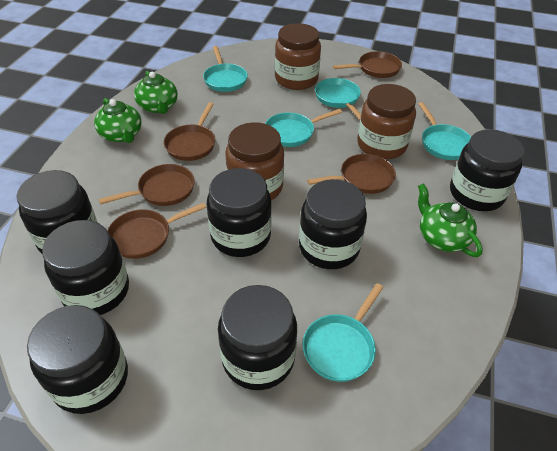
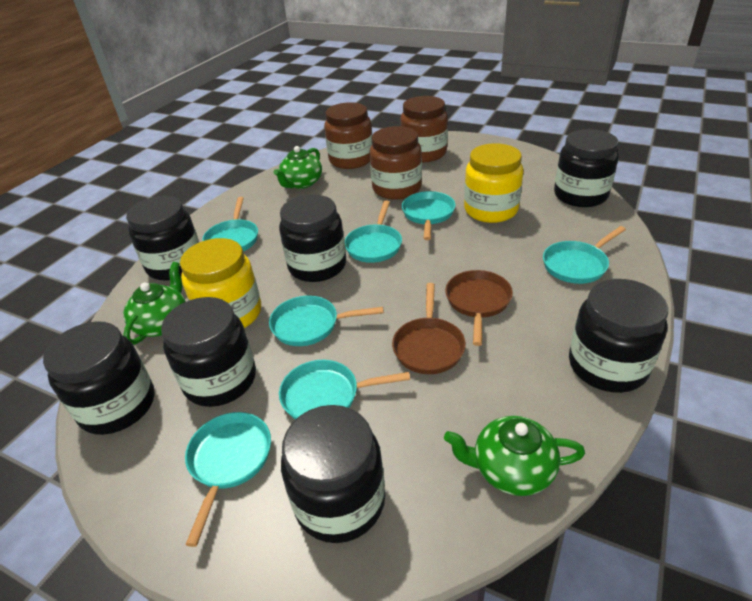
brown pan: 5 -> 2
turquoise pan: 5 -> 7
yellow jar: 0 -> 2

